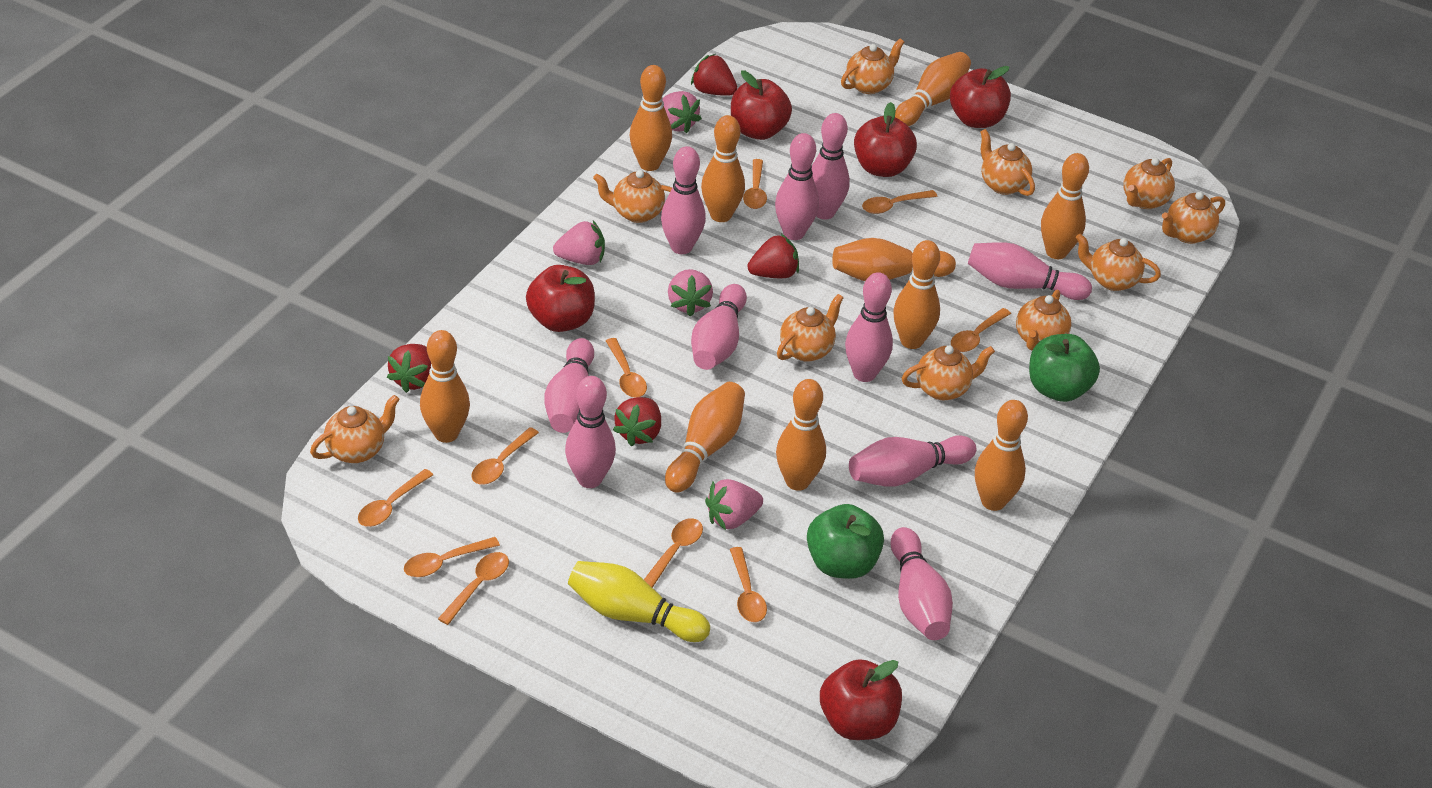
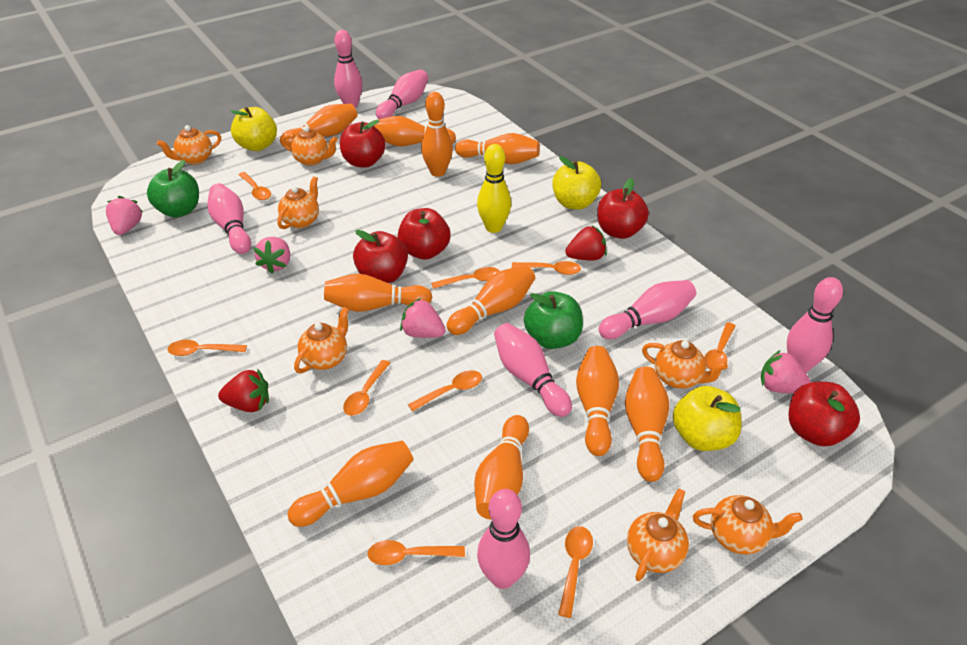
orange spoon: 10 -> 9
orange teapot: 10 -> 7
pink bowling pin: 10 -> 7
red strawberry: 4 -> 2
yellow apple: 0 -> 3

